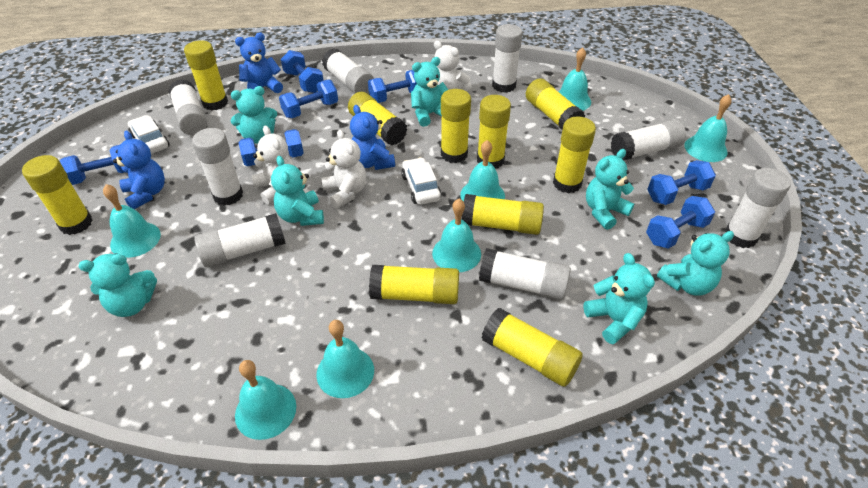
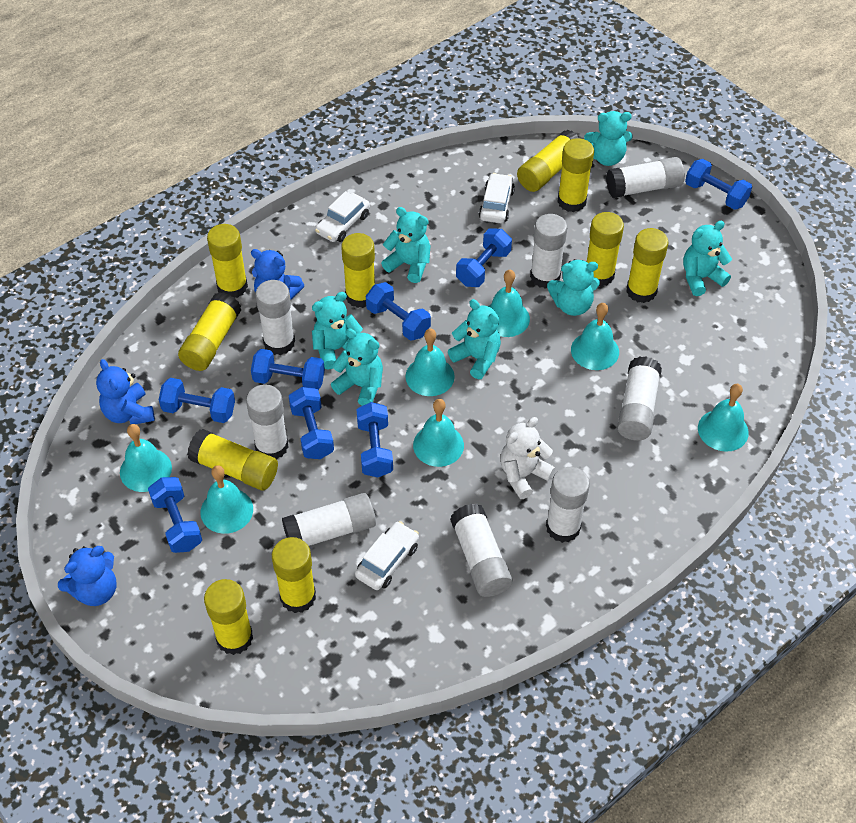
blue dumbbell: 7 -> 8
white car: 2 -> 3
white teddy bear: 3 -> 1

